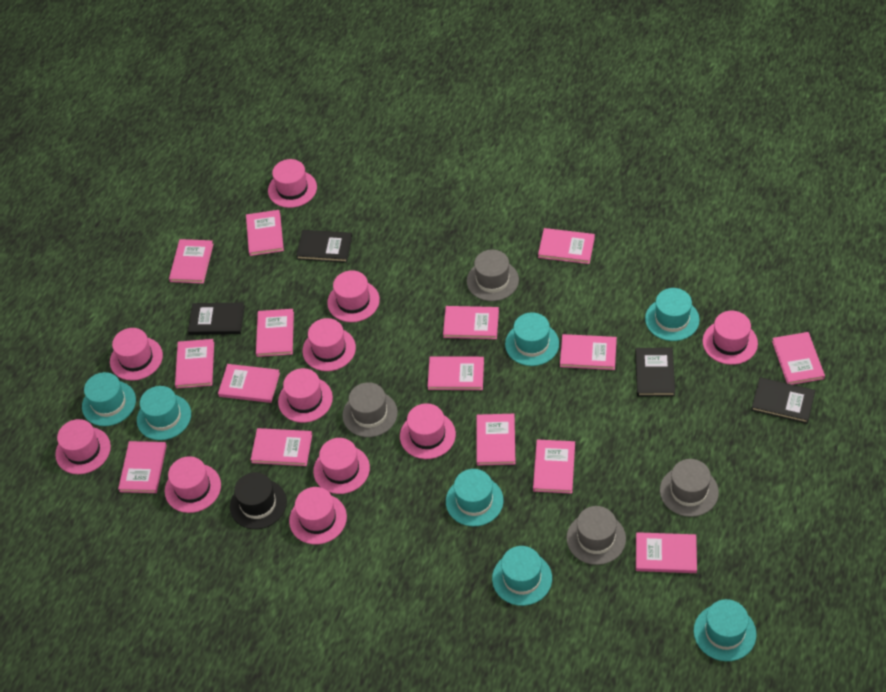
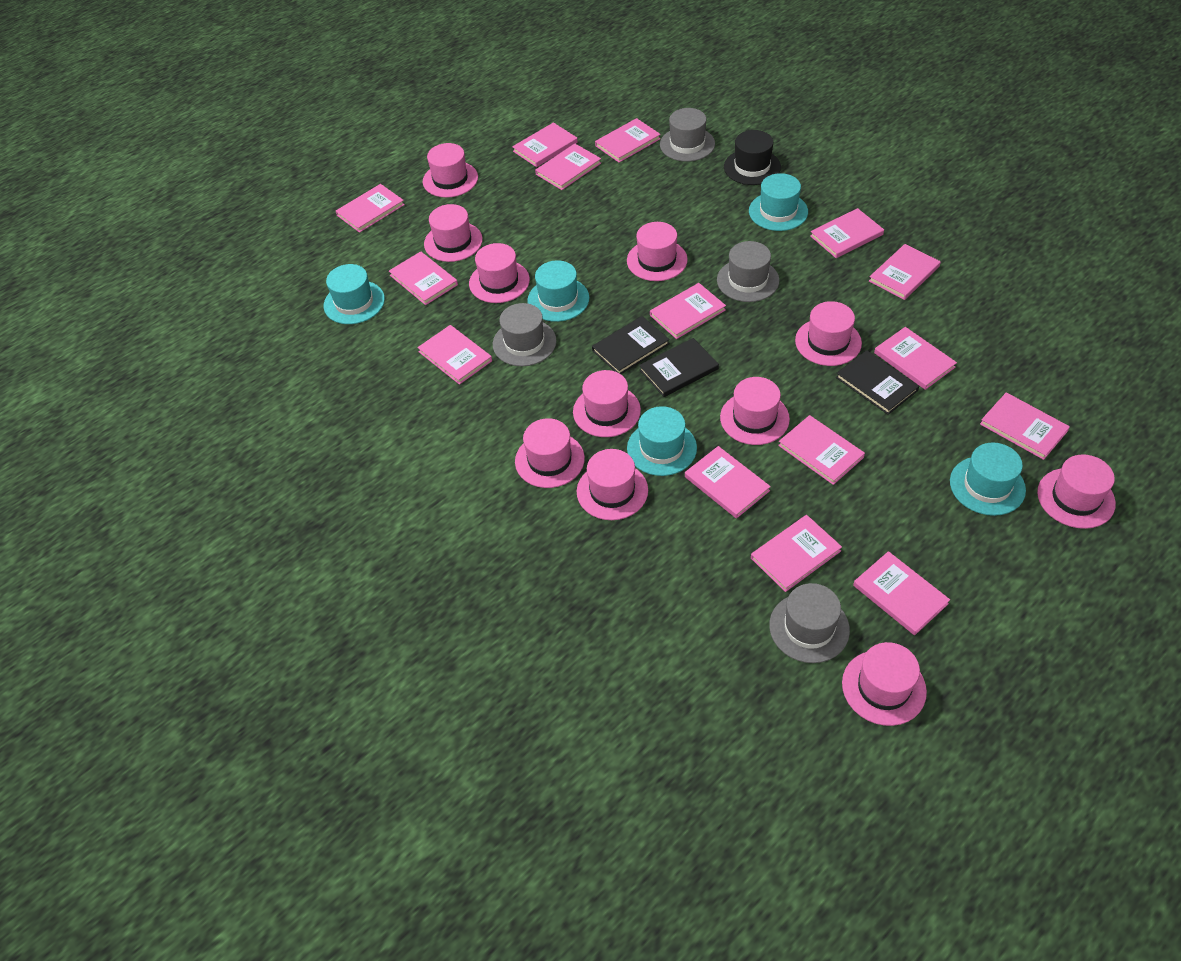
black book: 4 -> 3
turquoise hat: 7 -> 5

